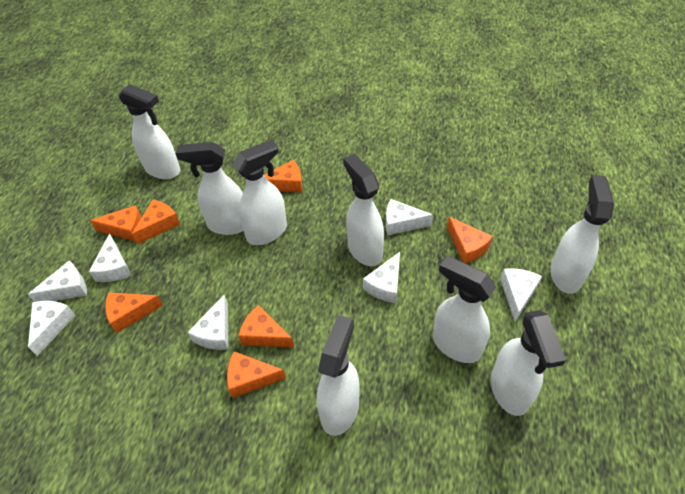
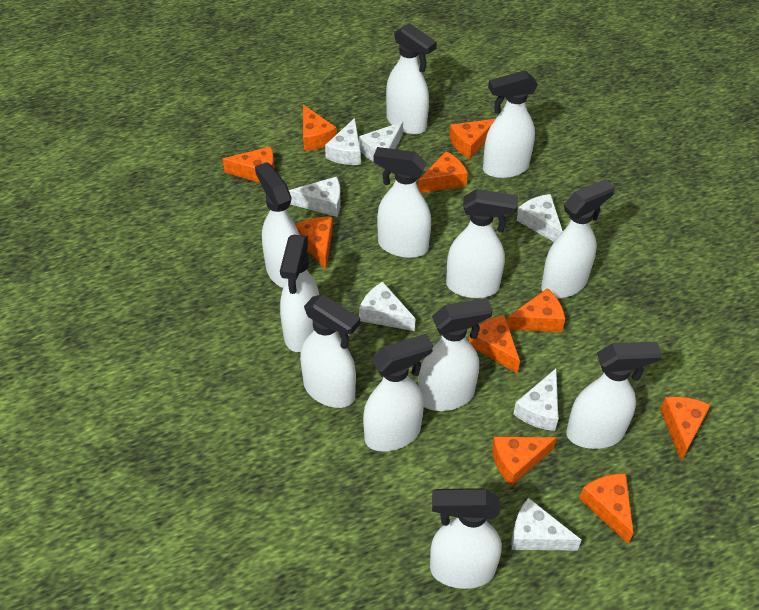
orange cheese: 7 -> 10
white spray bottle: 8 -> 12

